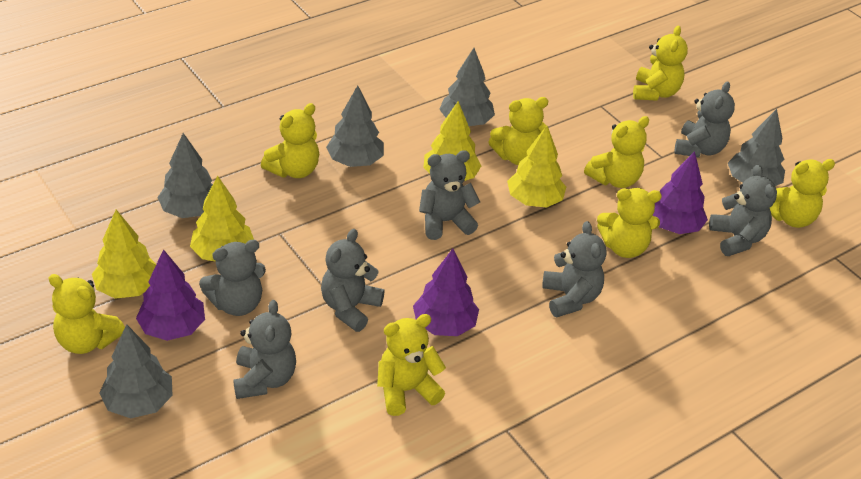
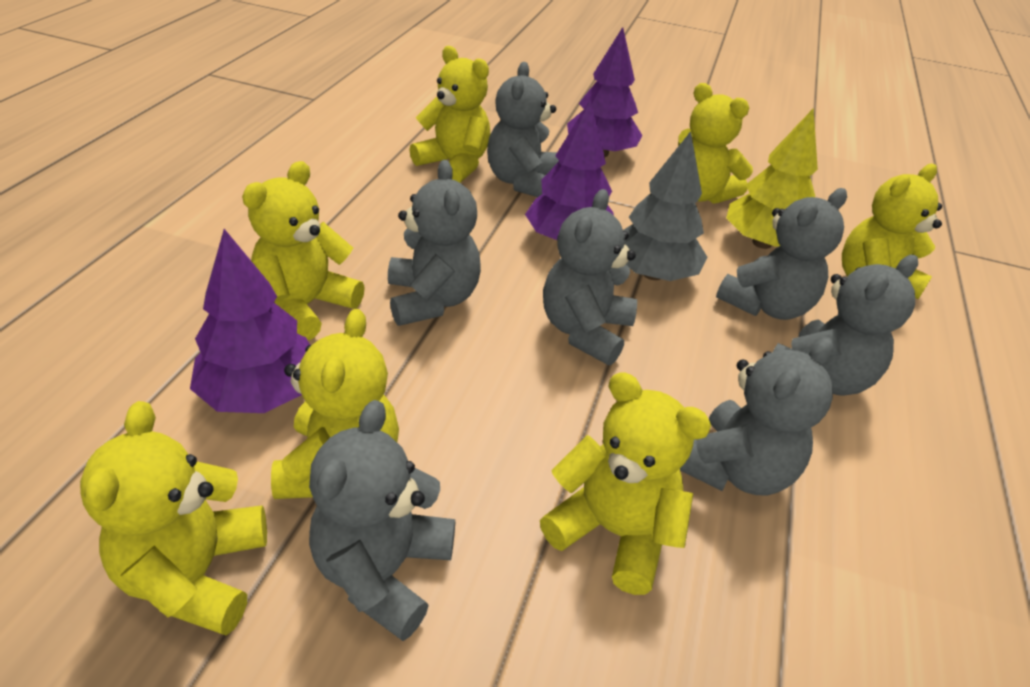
grey tree: 5 -> 1
yellow teddy bear: 8 -> 7
yellow tree: 4 -> 1

